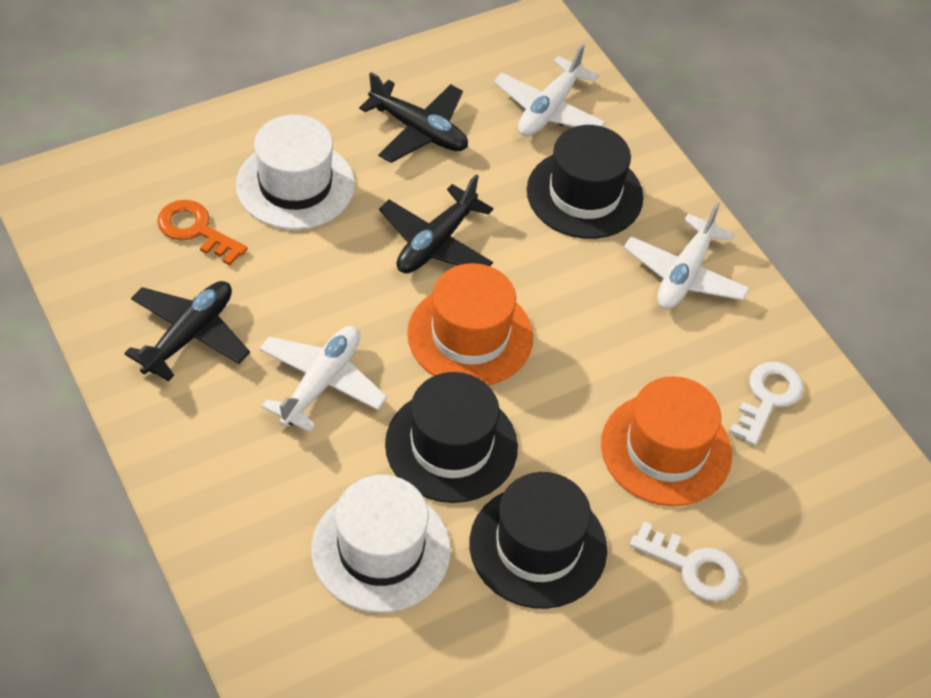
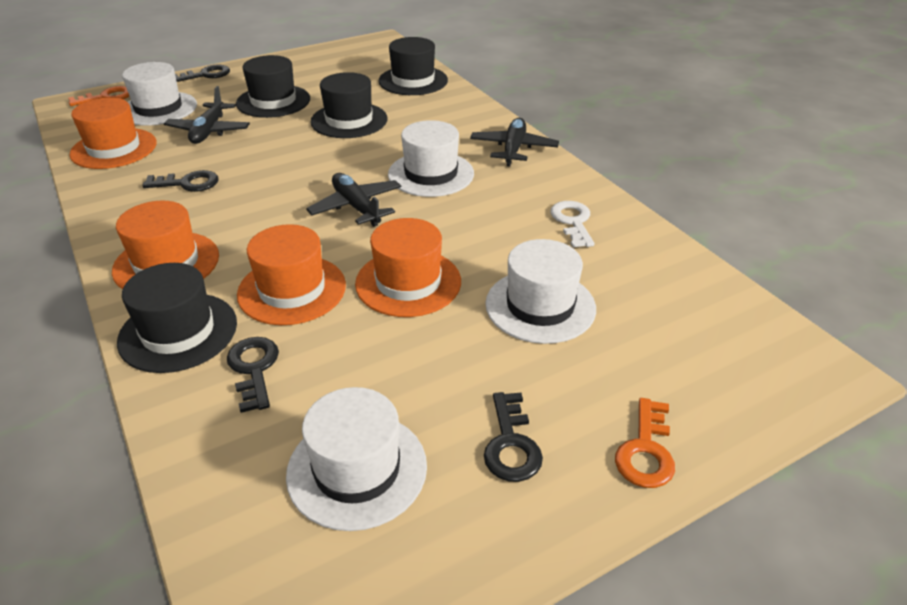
black hat: 3 -> 4
black key: 0 -> 4
orange hat: 2 -> 4
orange key: 1 -> 2
white hat: 2 -> 4
white key: 2 -> 1
white plane: 3 -> 0

